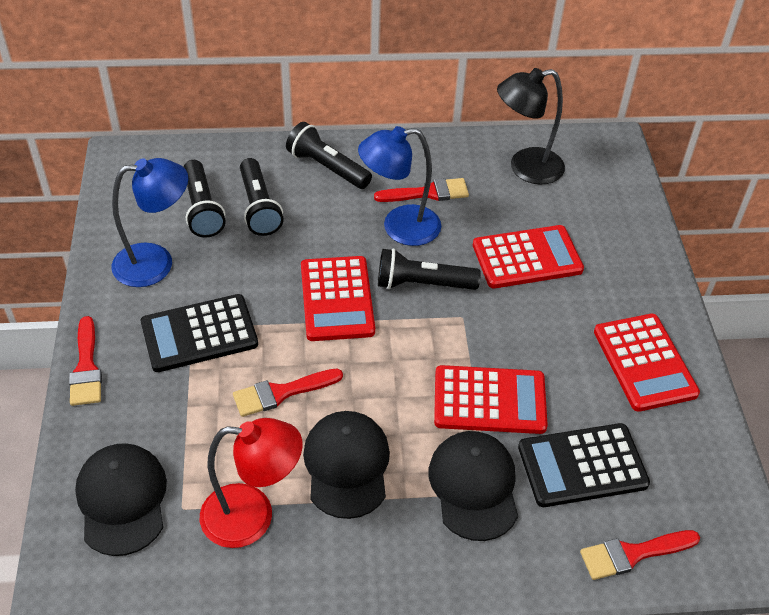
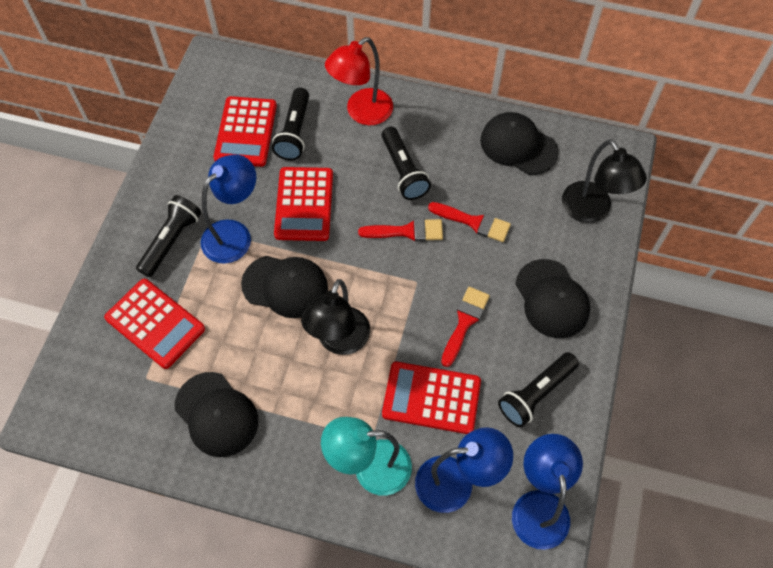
black calculator: 2 -> 0
black cap: 3 -> 4
black lamp: 1 -> 2
blue lamp: 2 -> 3
red brush: 4 -> 3
turquoise lamp: 0 -> 1

